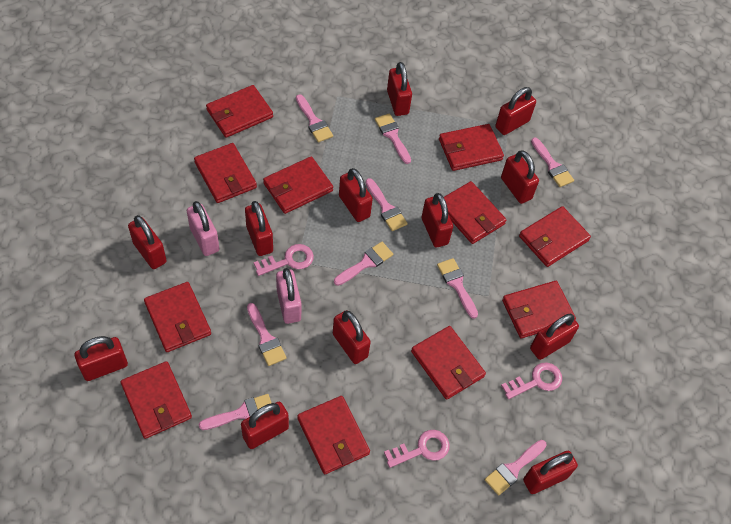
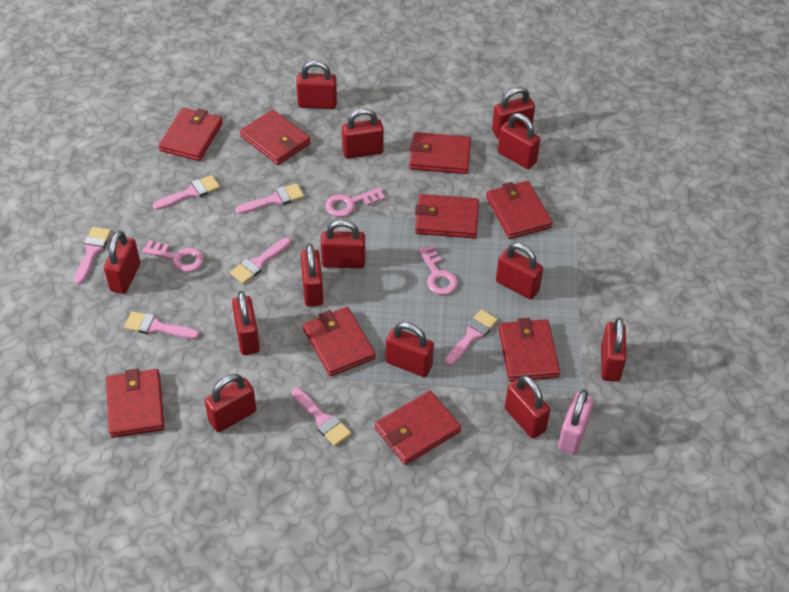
pink brush: 9 -> 7
pink padlock: 2 -> 1
red padlock: 12 -> 13
red wallet: 11 -> 9

